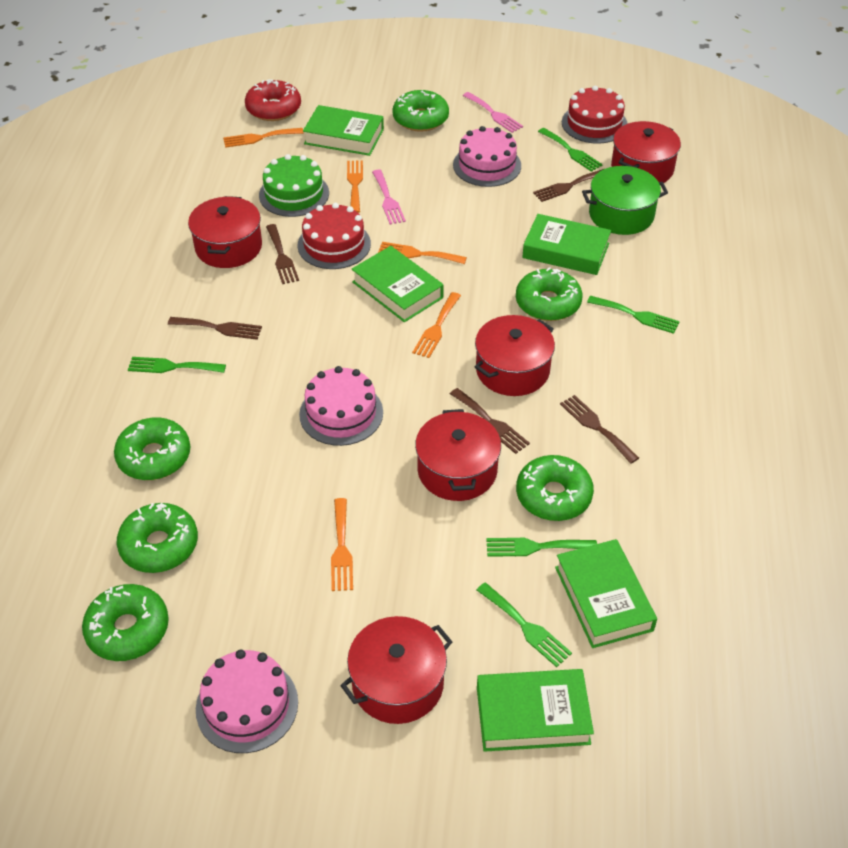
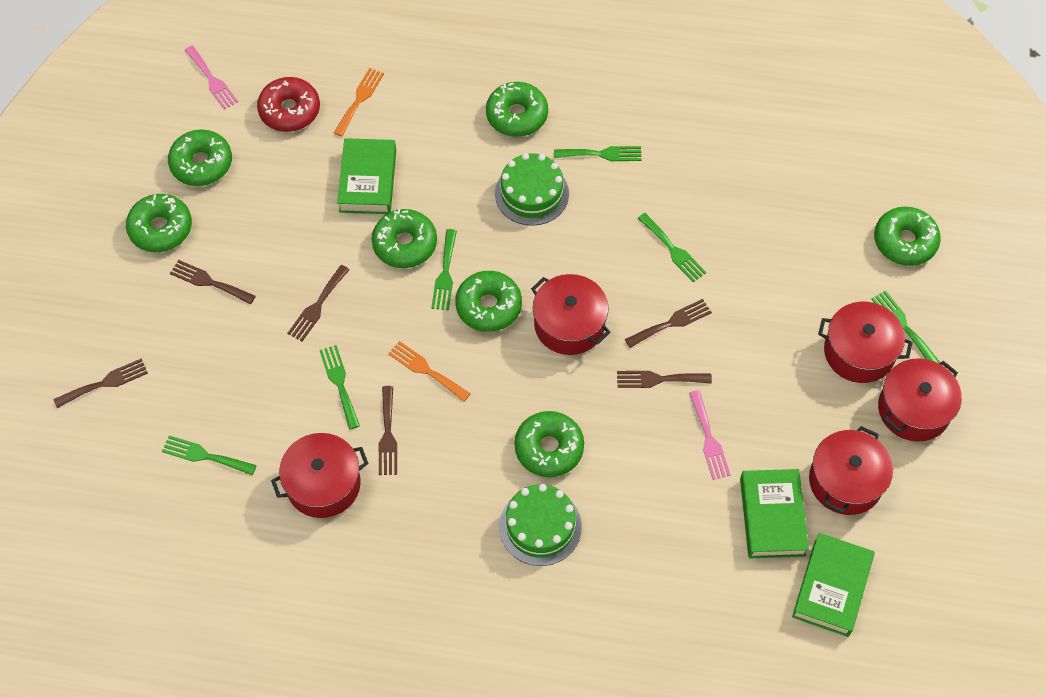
brown fork: 5 -> 6
green book: 5 -> 3
green cake: 1 -> 2
green donut: 6 -> 7
green fork: 5 -> 6
green pot: 1 -> 0
orange fork: 5 -> 2
pink cake: 3 -> 0
red cake: 2 -> 0

